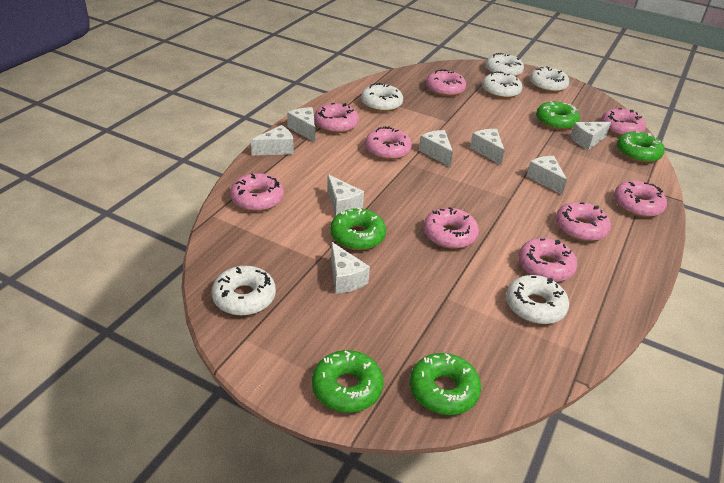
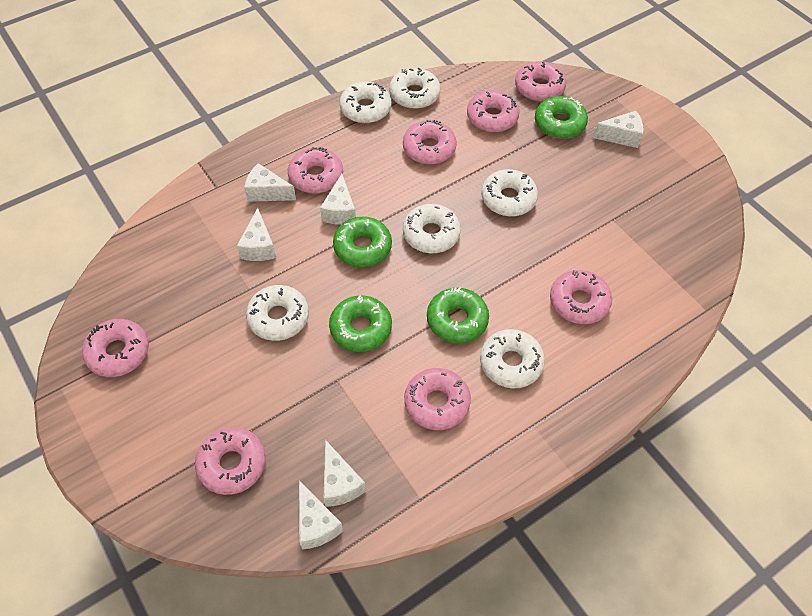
green donut: 5 -> 4
pink donut: 9 -> 8
white cheese: 8 -> 6

